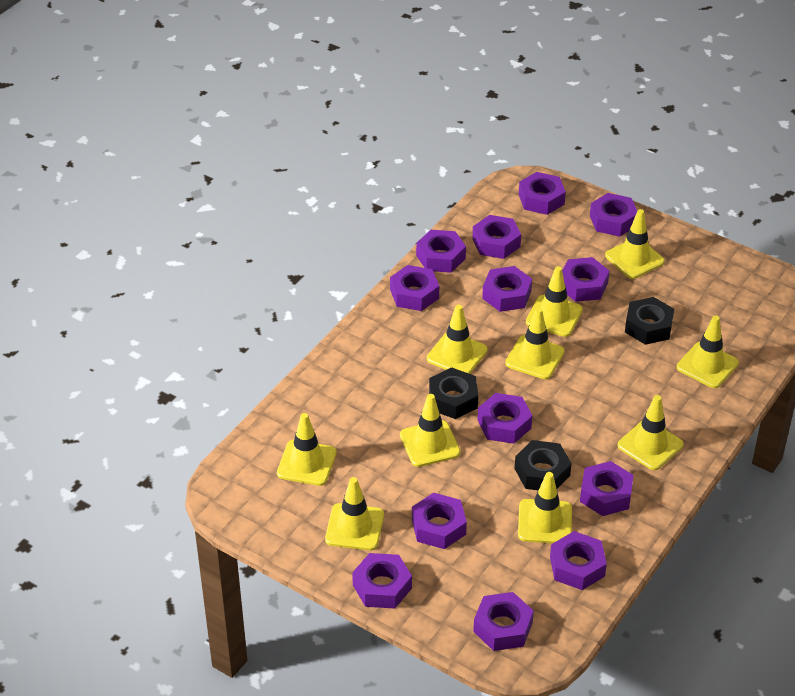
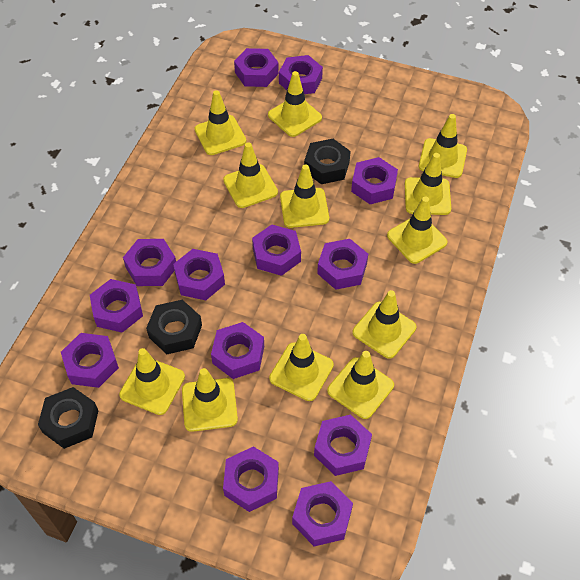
yellow traffic cone: 10 -> 12

